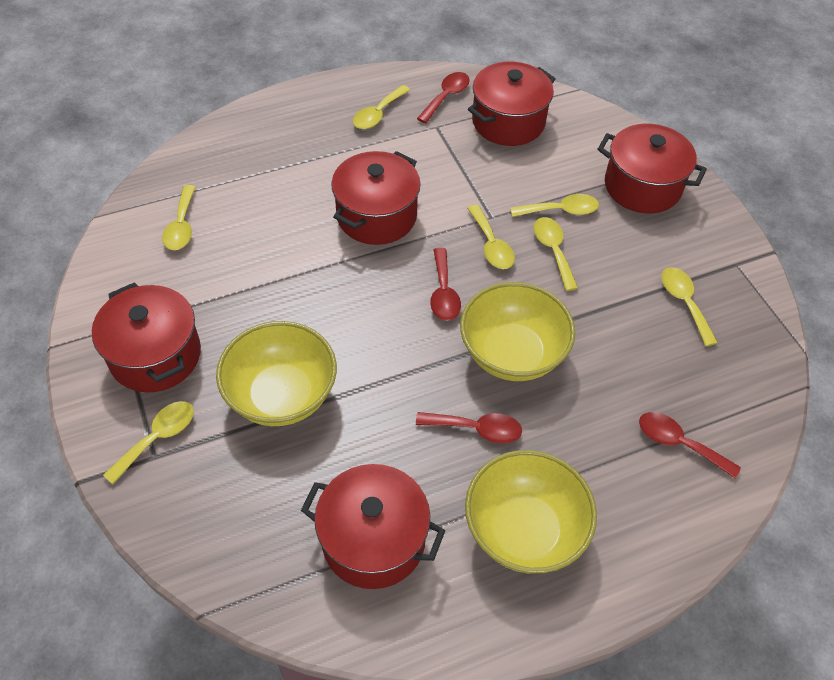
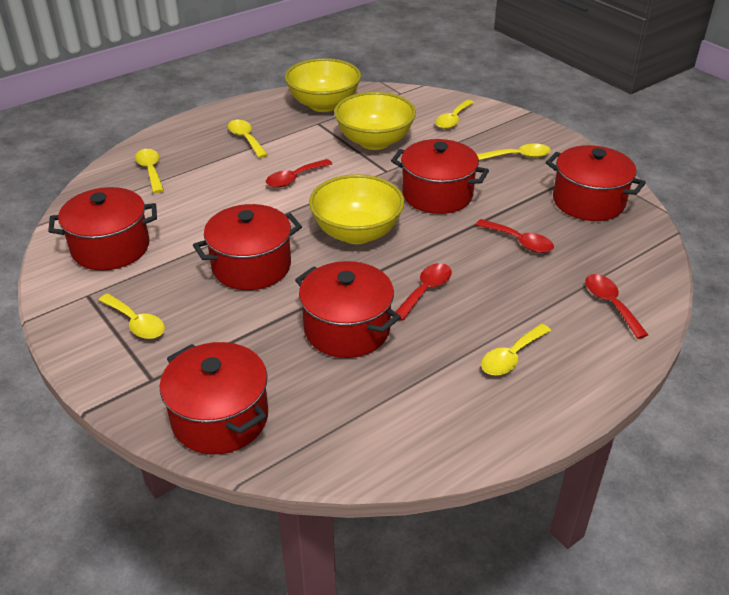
red pot: 5 -> 6
yellow spoon: 7 -> 6

